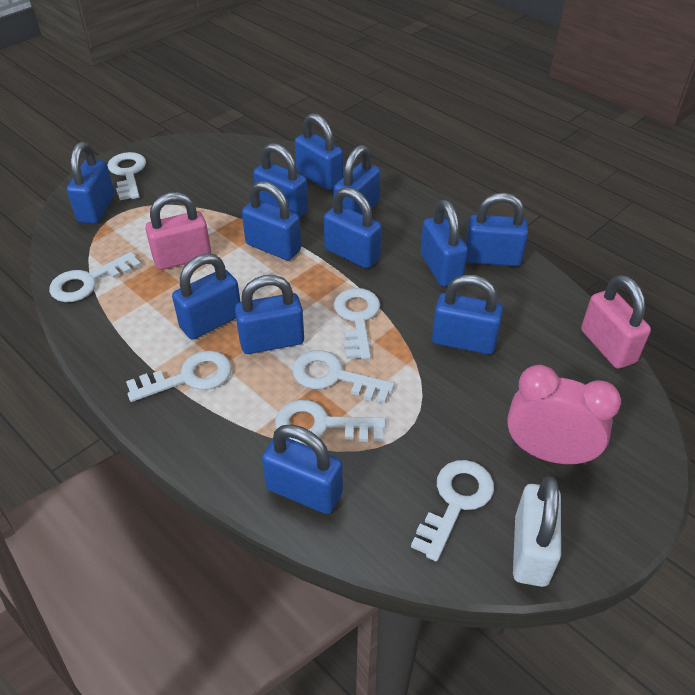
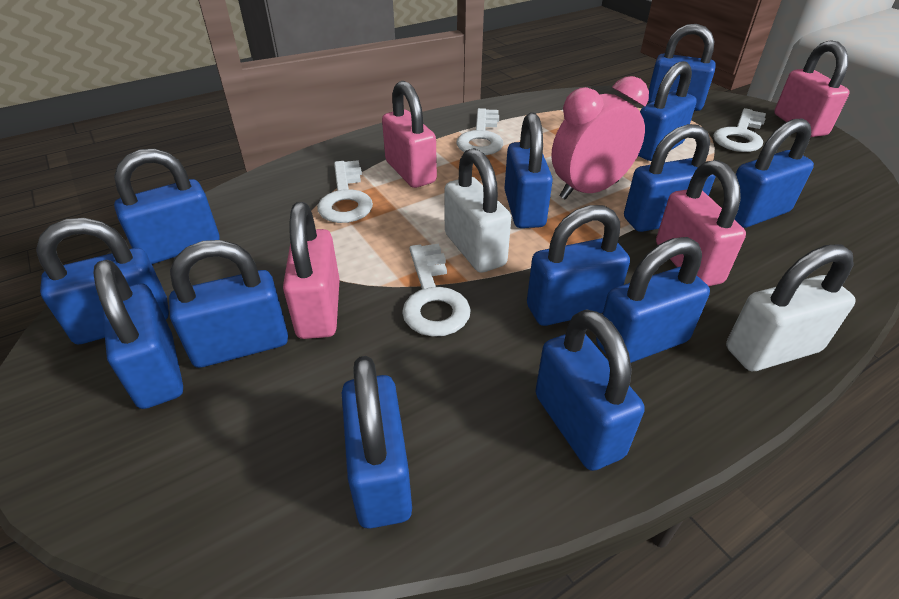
blue padlock: 12 -> 13
pink padlock: 2 -> 4
white key: 7 -> 4
white padlock: 1 -> 2

